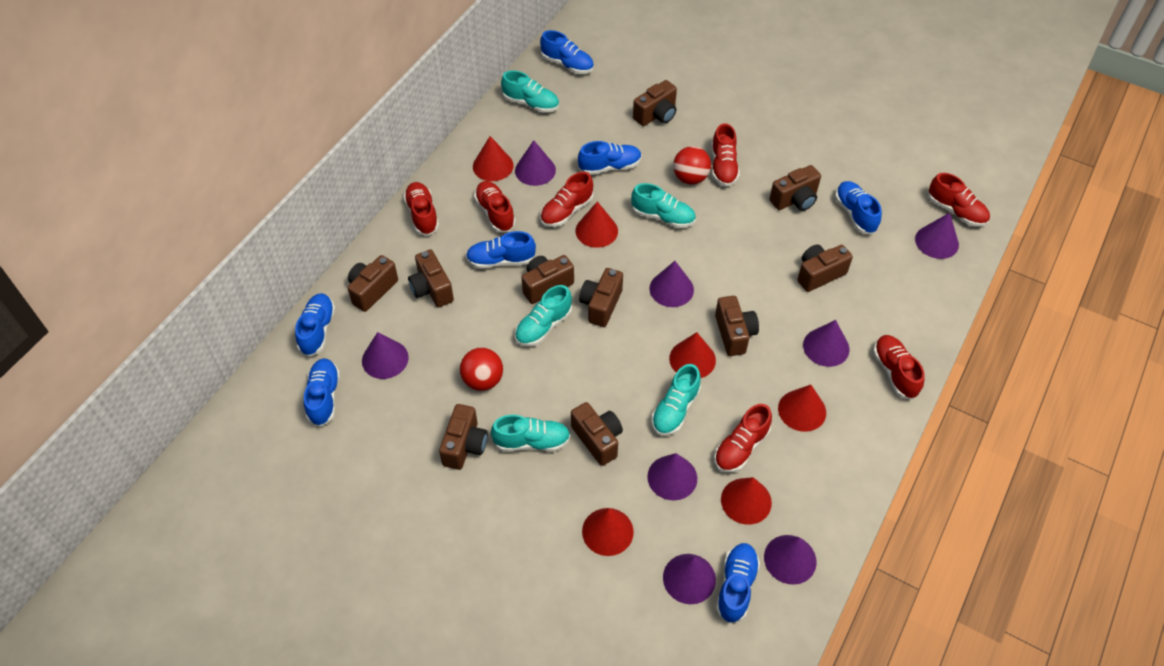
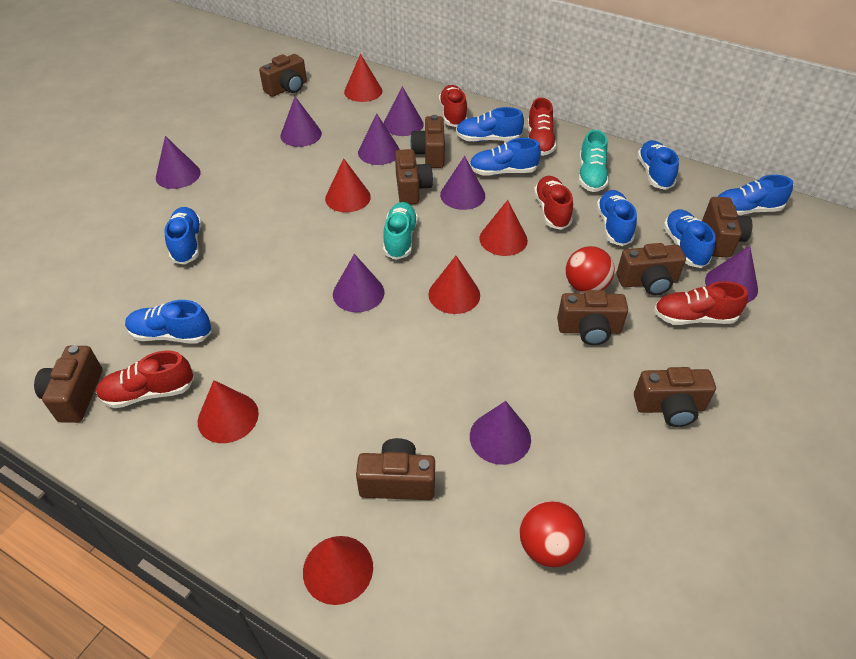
blue shoe: 7 -> 8
brown camera: 10 -> 9
red shoe: 7 -> 5
turquoise shoe: 5 -> 2

